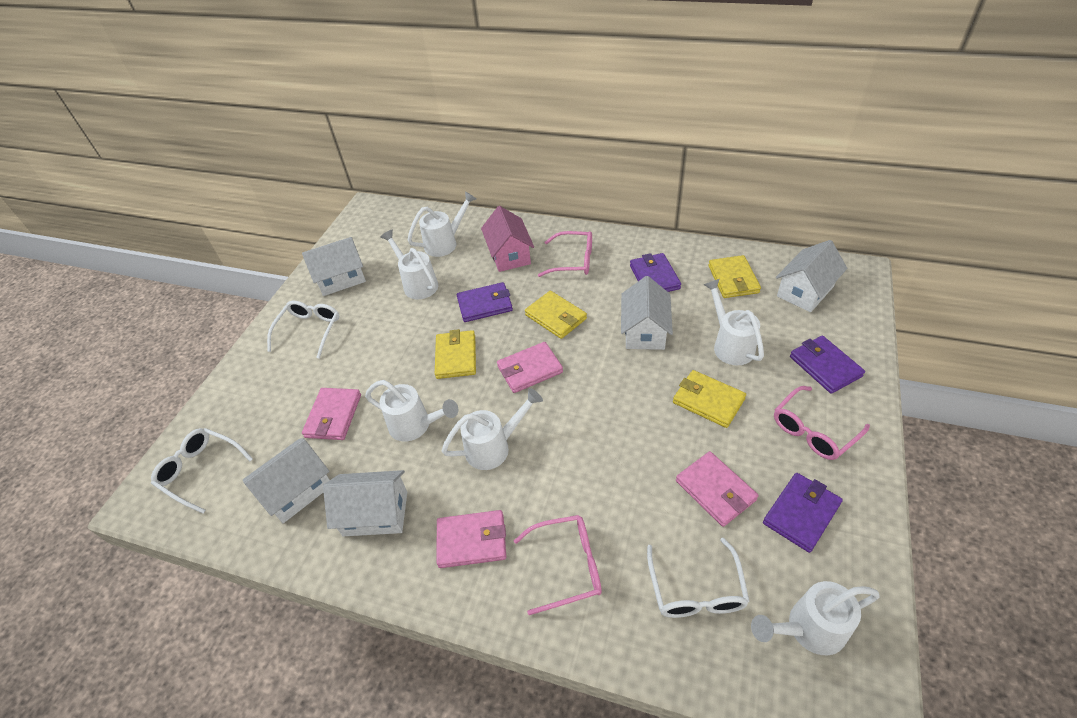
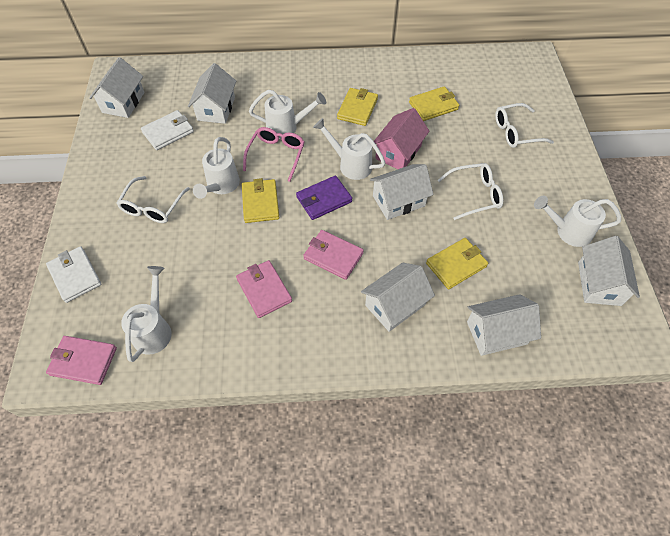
pink glasses: 3 -> 1
pink wallet: 4 -> 3
purple wallet: 4 -> 1
white house: 5 -> 6
white wallet: 0 -> 2
white watering can: 6 -> 5

